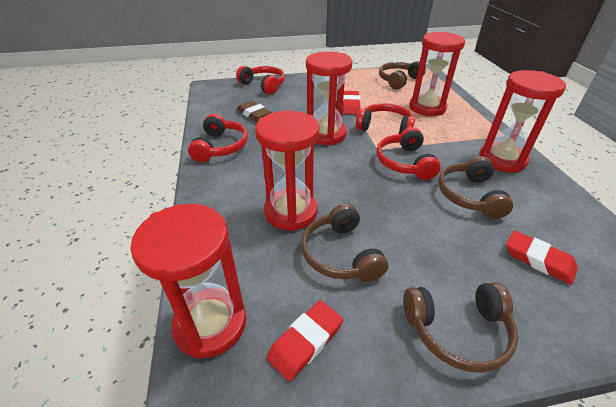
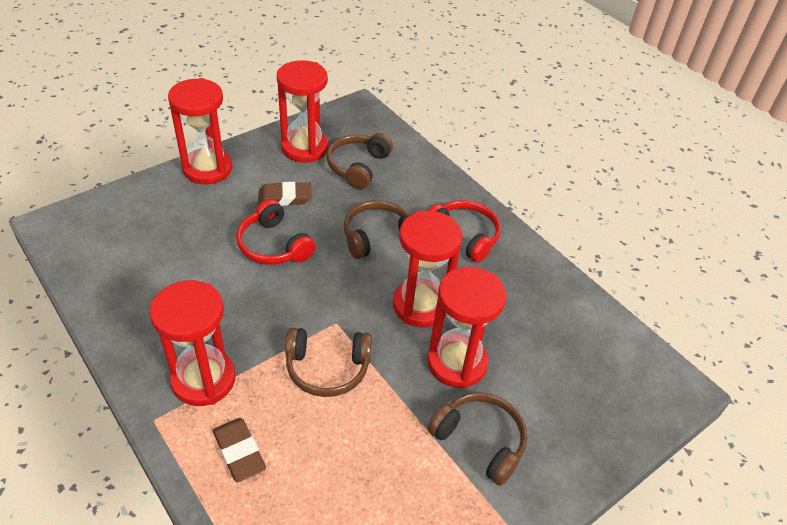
brown eraser: 1 -> 2
red eraser: 3 -> 0
red headphones: 4 -> 2

